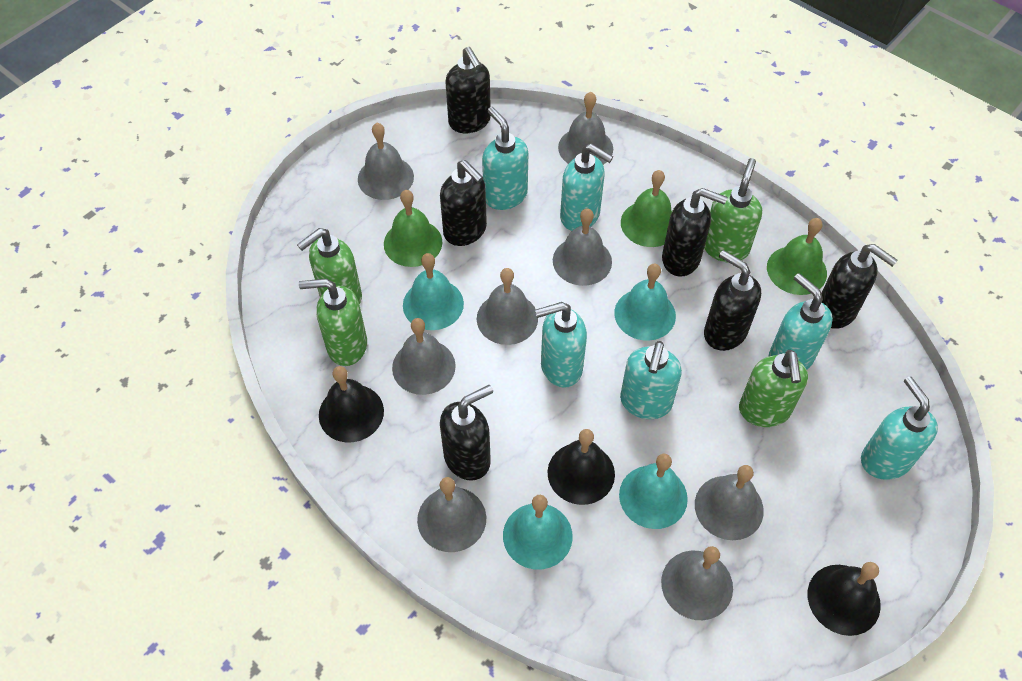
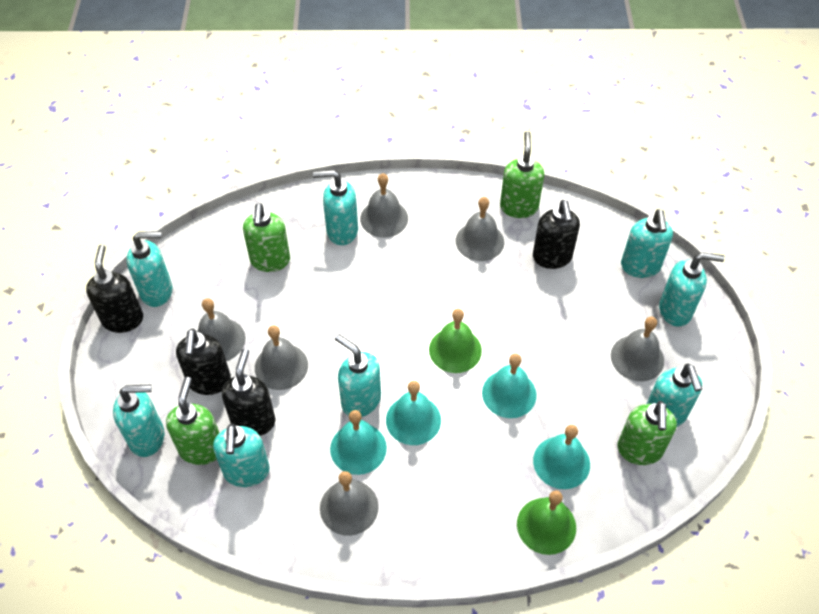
black bell: 3 -> 0
black soap dispenser: 6 -> 4
green bell: 3 -> 2
grey bell: 8 -> 6
turquoise soap dispenser: 6 -> 8

